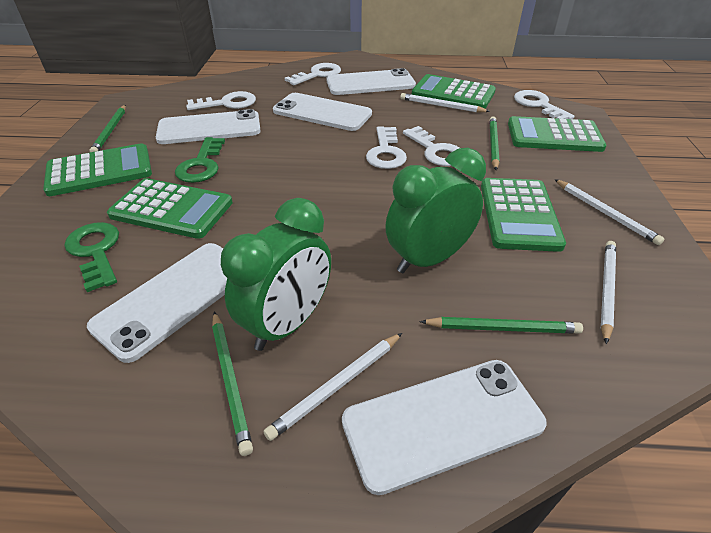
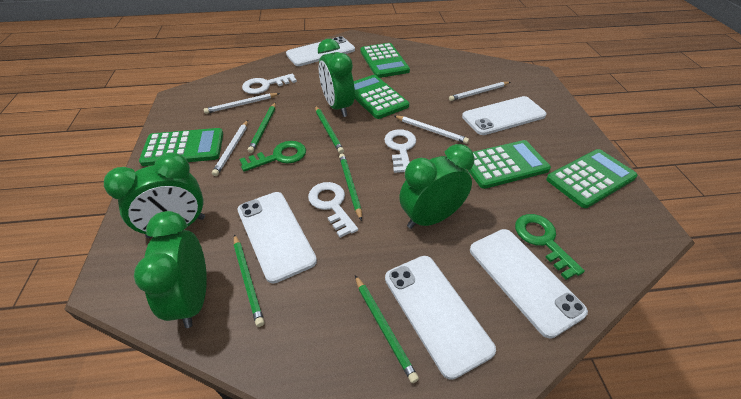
green clock: 2 -> 4
green pencil: 4 -> 5
white key: 5 -> 3

